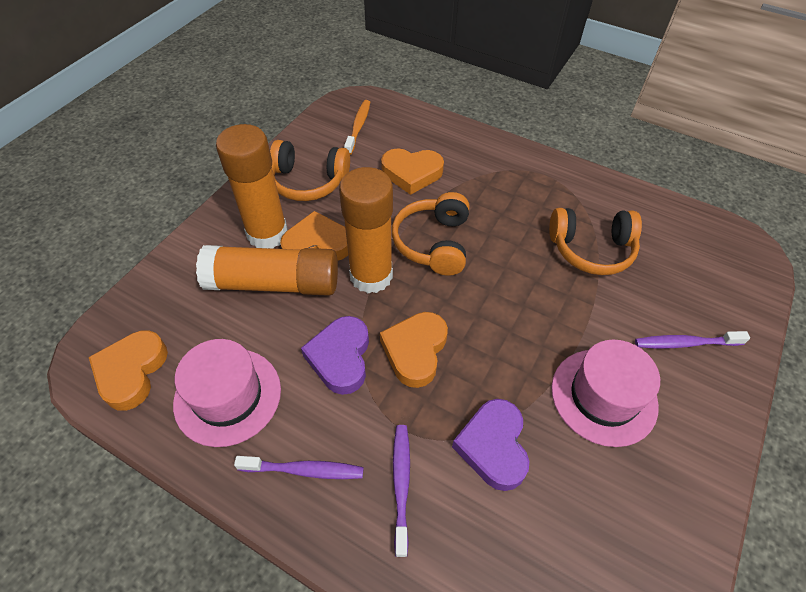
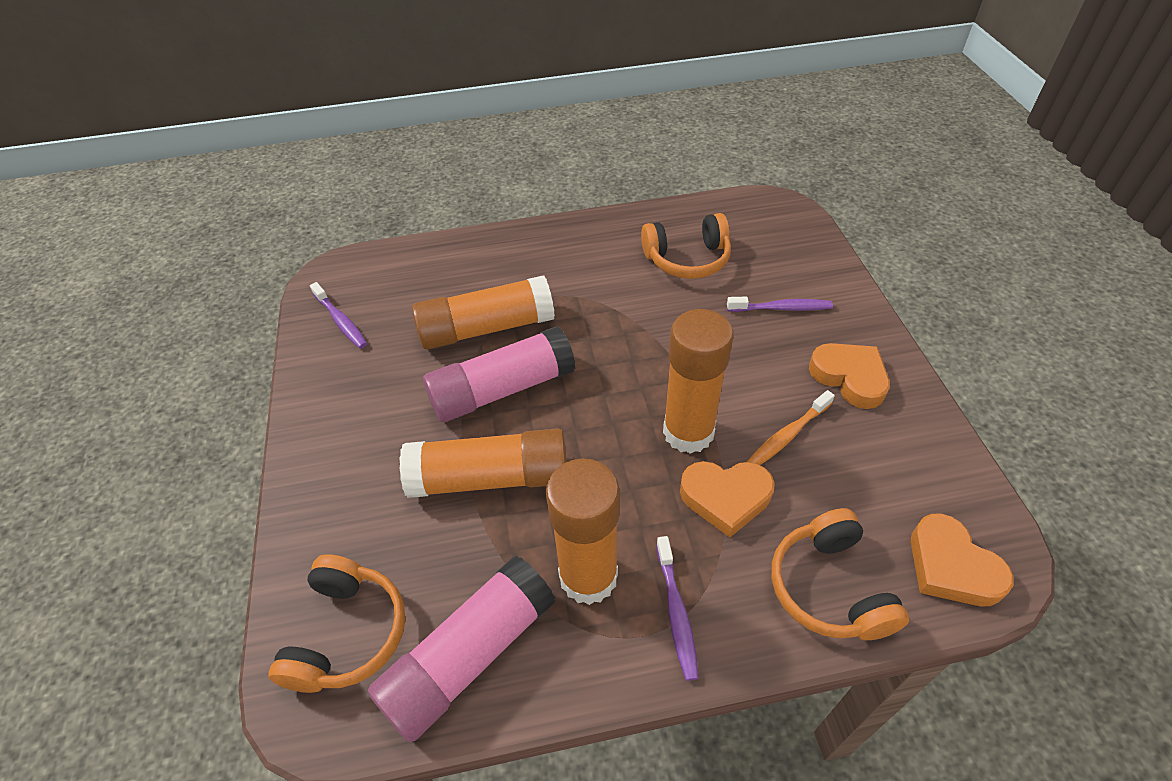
orange glue stick: 3 -> 4
orange heart: 4 -> 3
pink glue stick: 0 -> 2
pink hat: 2 -> 0
purple heart: 2 -> 0

